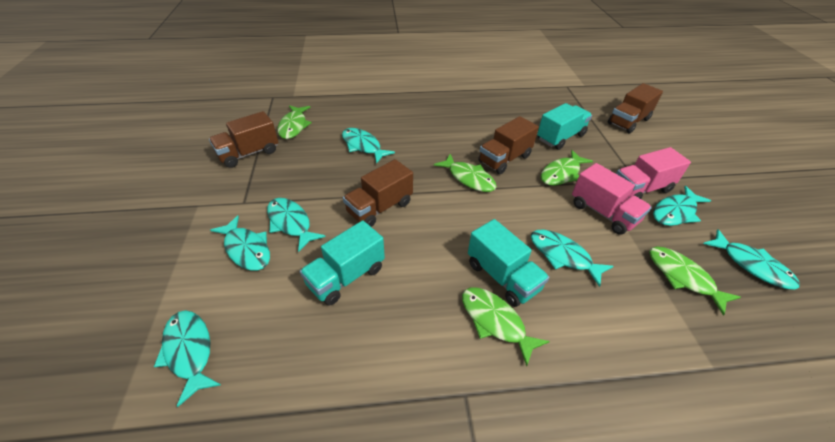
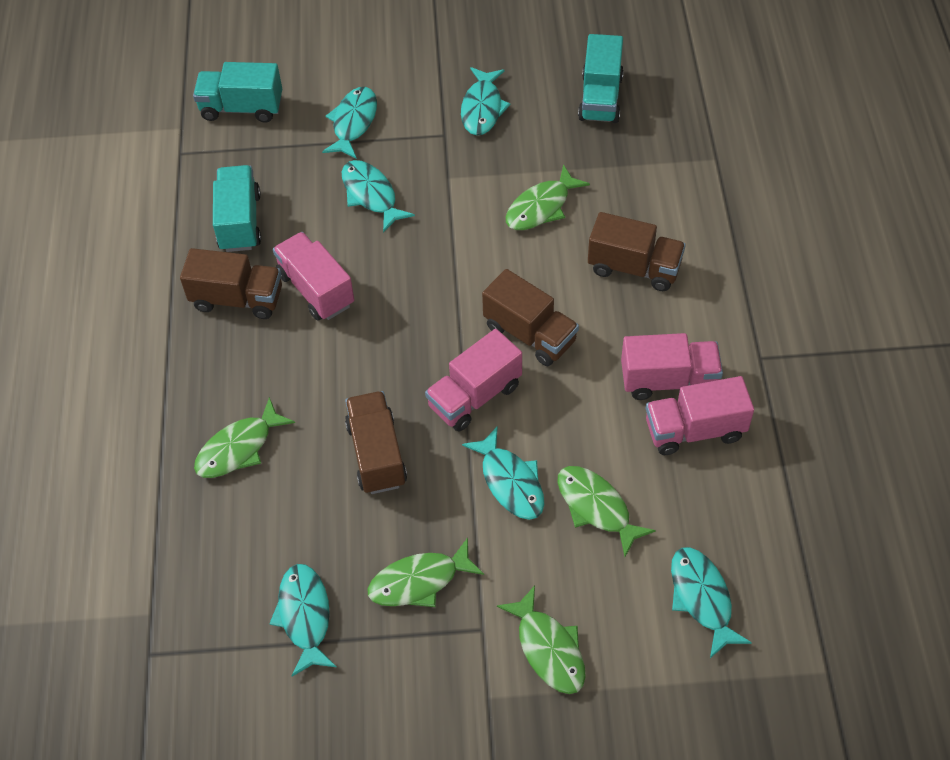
pink truck: 2 -> 4
turquoise fish: 7 -> 6

